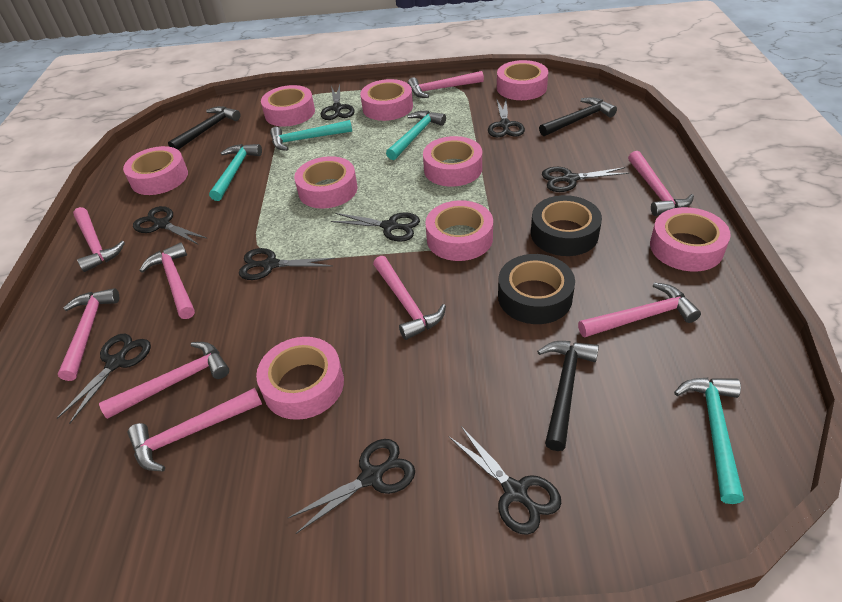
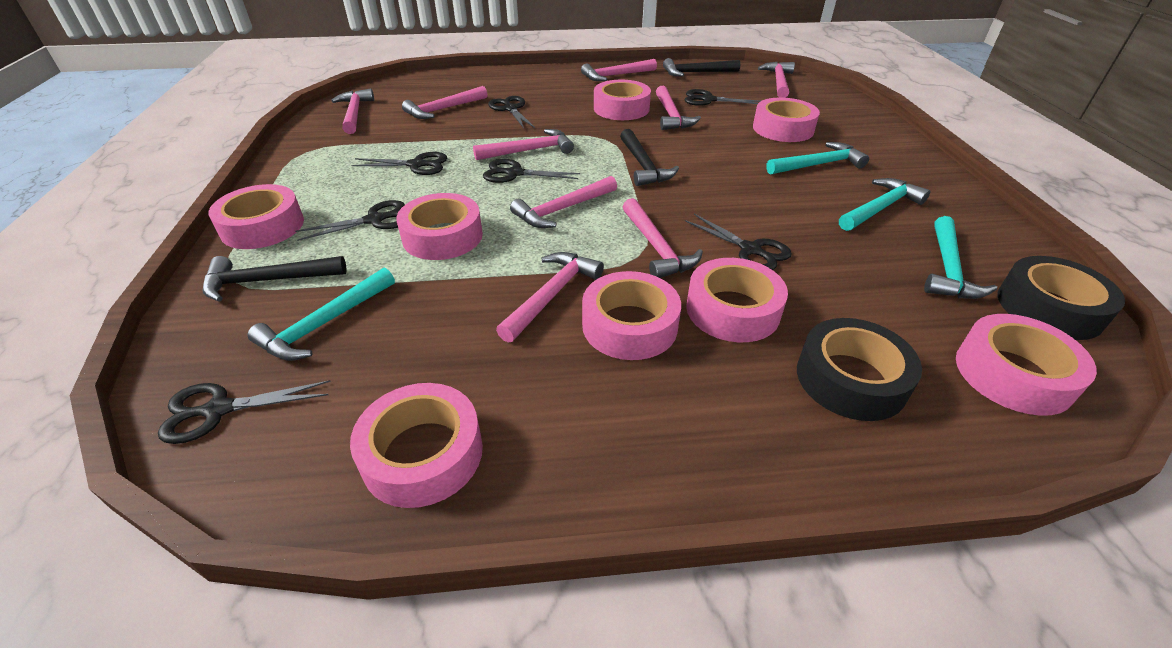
black scissors: 9 -> 7
pink tape: 9 -> 8

